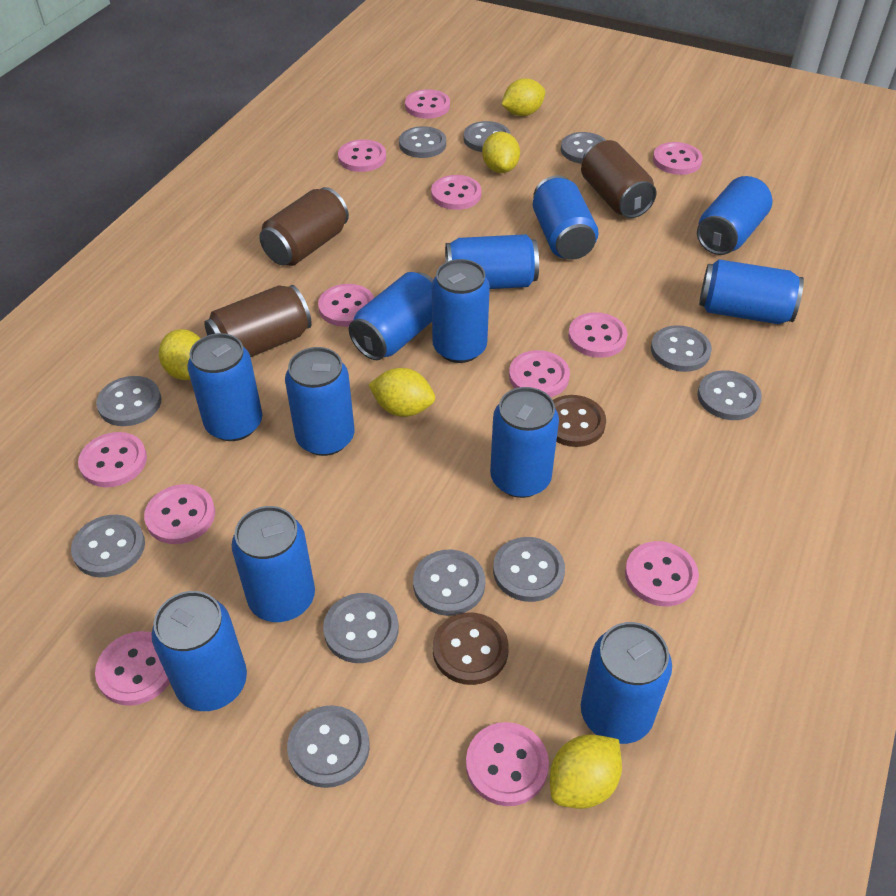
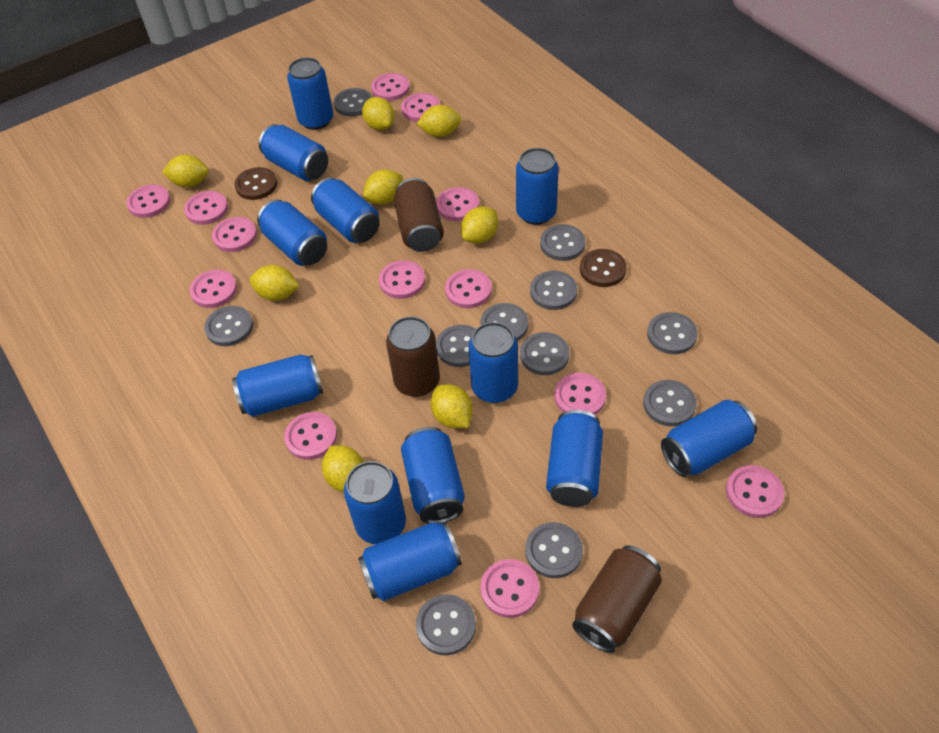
pink button: 12 -> 13
yellow lemon: 5 -> 8

